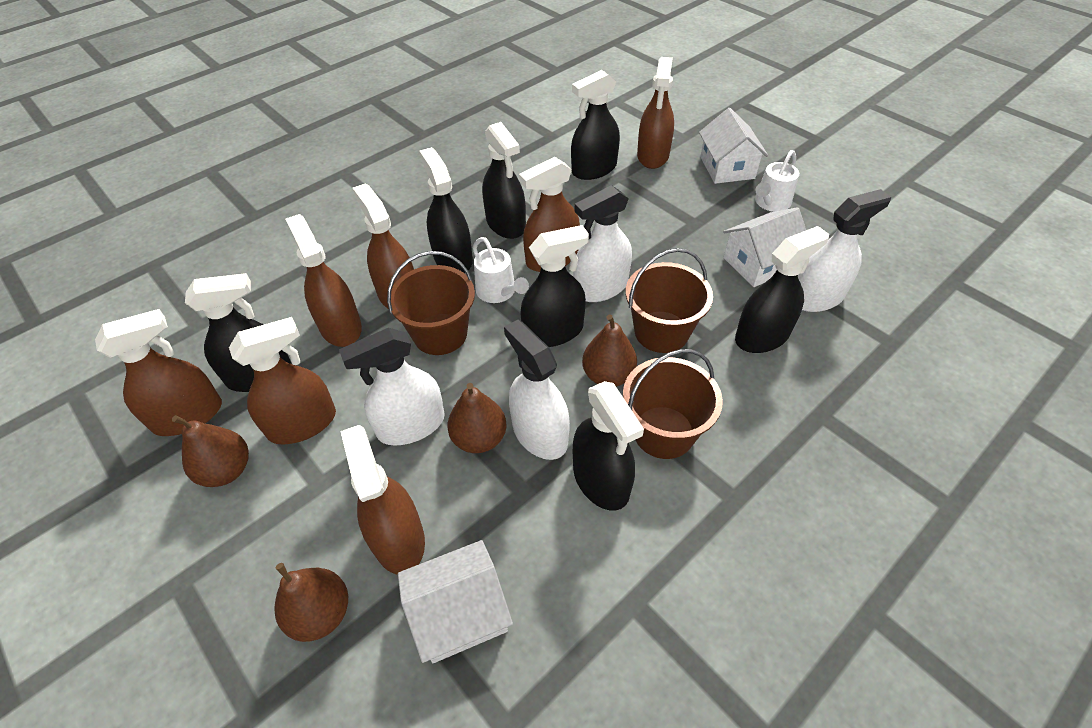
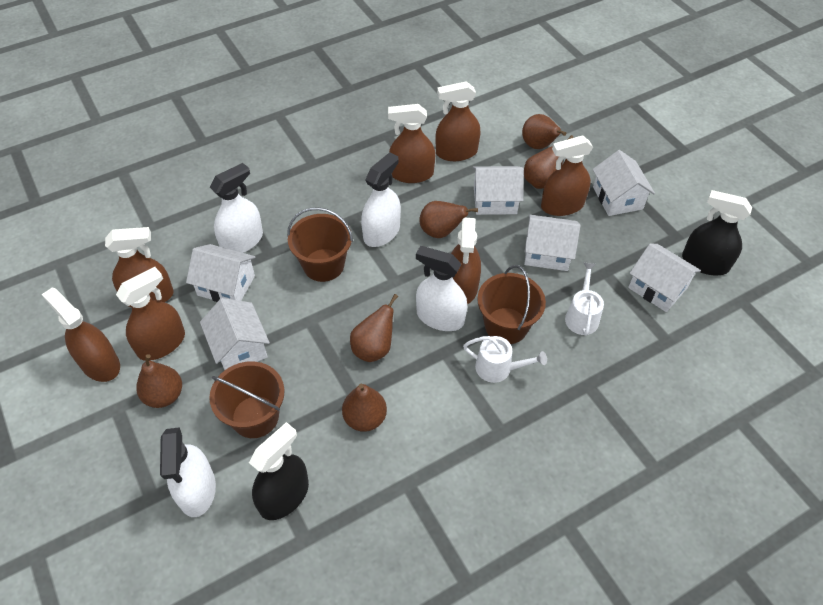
black spray bottle: 7 -> 2
brown pear: 4 -> 6
white house: 3 -> 6

